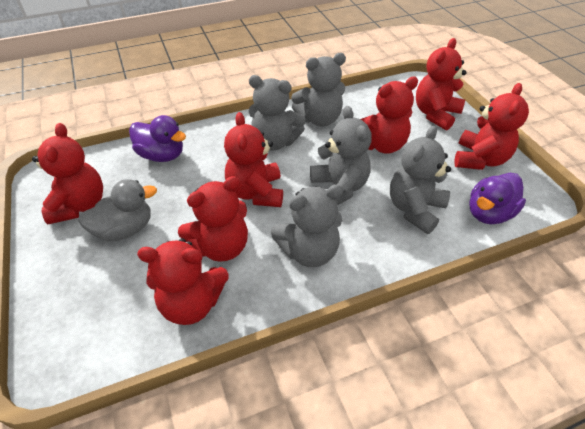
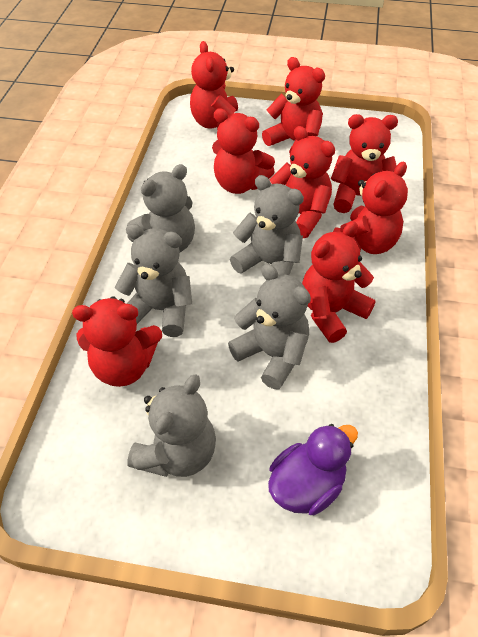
grey duck: 1 -> 0
purple duck: 2 -> 1
red teddy bear: 7 -> 8

